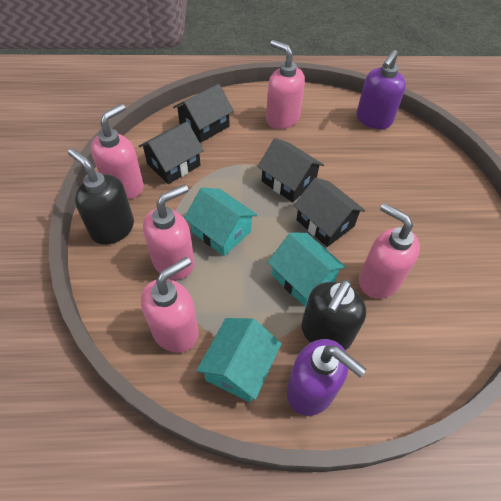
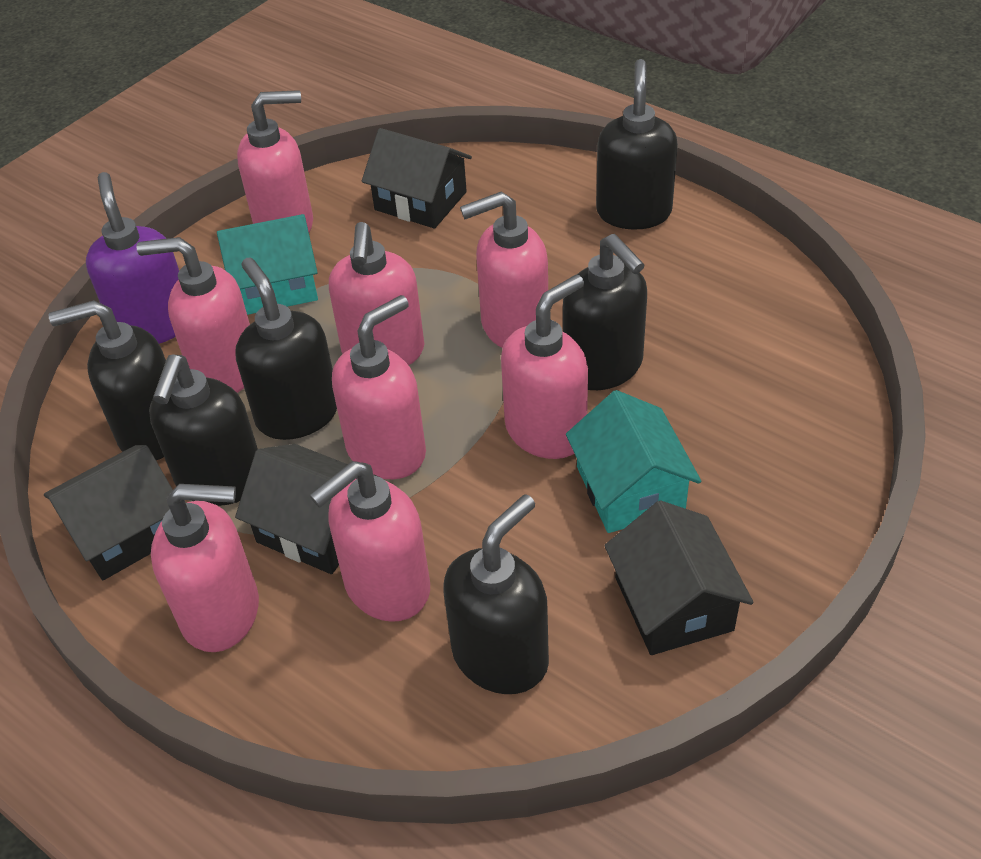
black soap dispenser: 2 -> 6
pink soap dispenser: 5 -> 8
purple soap dispenser: 2 -> 1
turquoise house: 3 -> 2

